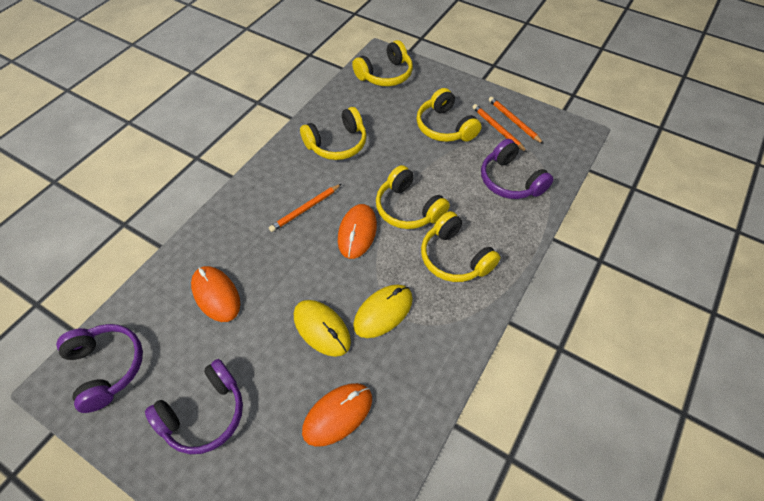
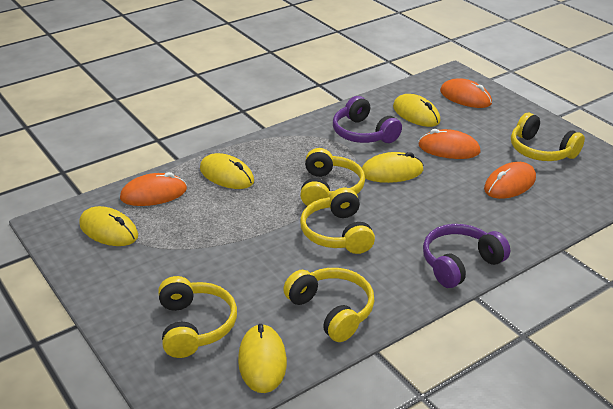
orange mouse: 3 -> 4
orange pencil: 3 -> 0
purple headphones: 3 -> 2
yellow mouse: 2 -> 5

